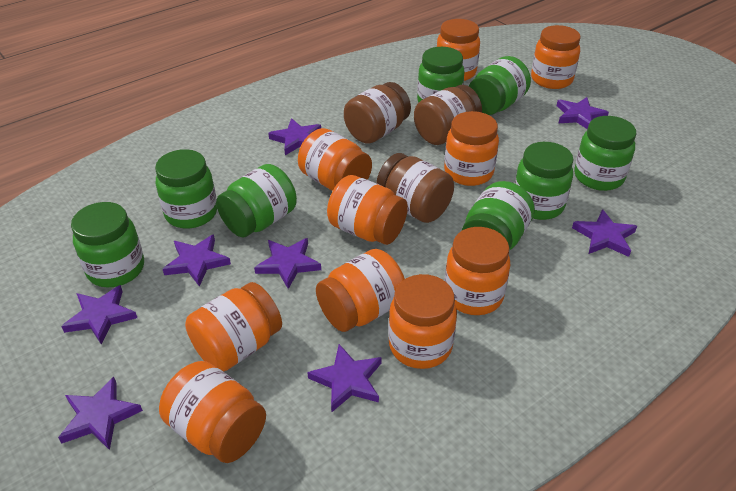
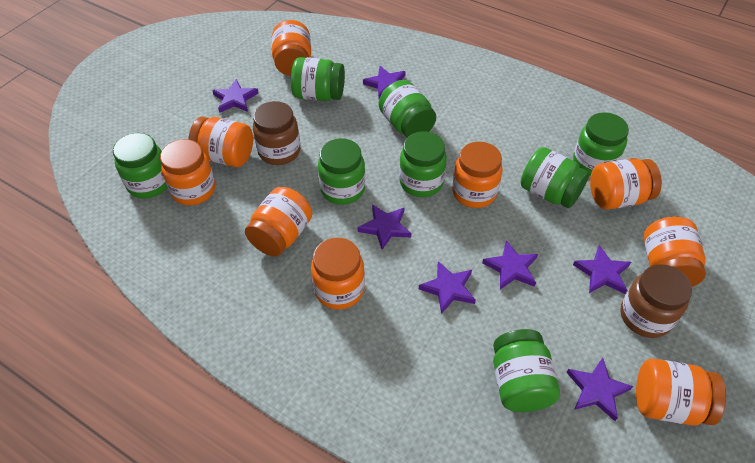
brown jar: 3 -> 2
orange jar: 10 -> 9
purple star: 8 -> 7

